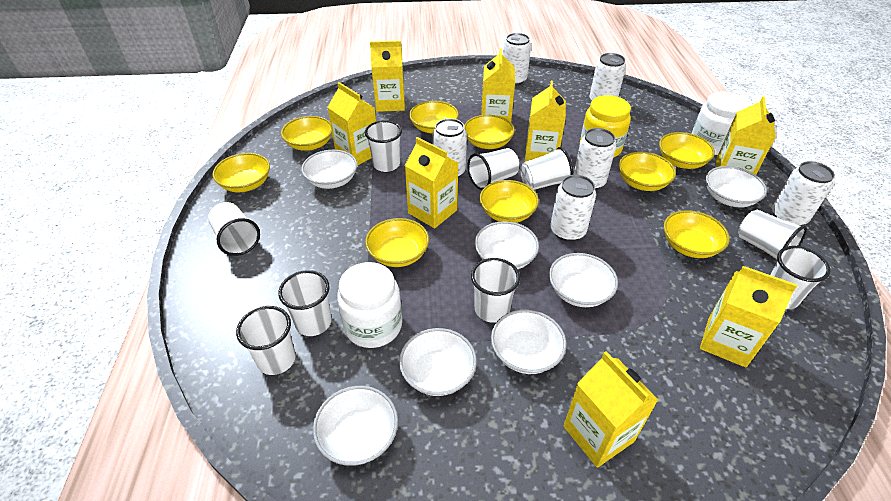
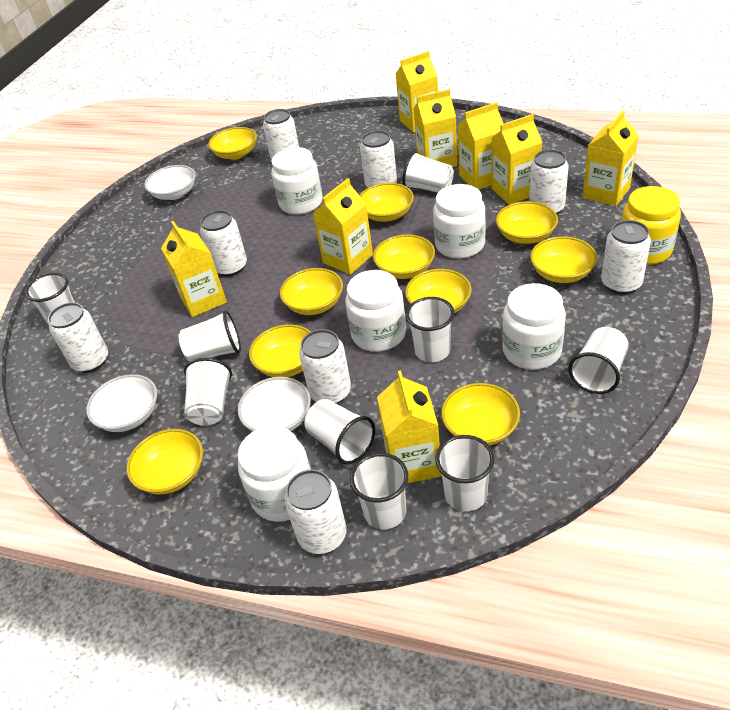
white bowl: 7 -> 3
white can: 6 -> 8
white jar: 2 -> 5
yellow bowl: 9 -> 10

